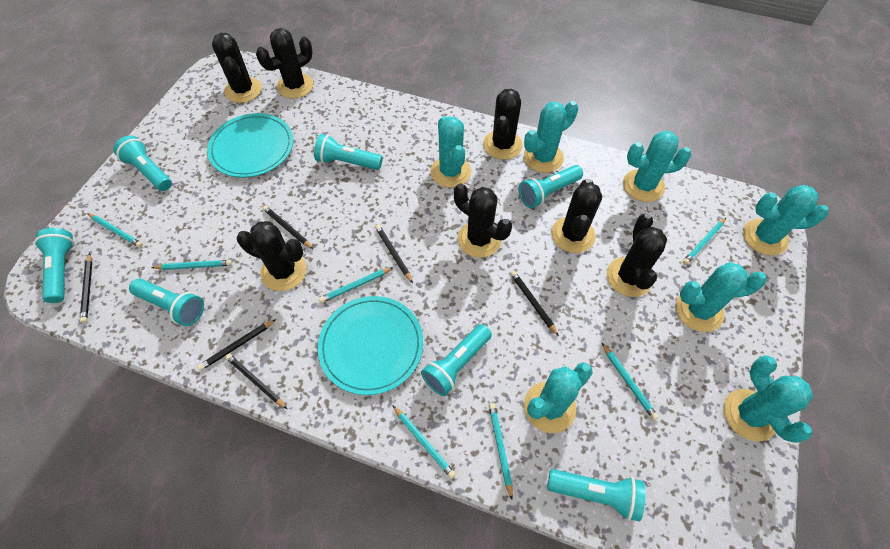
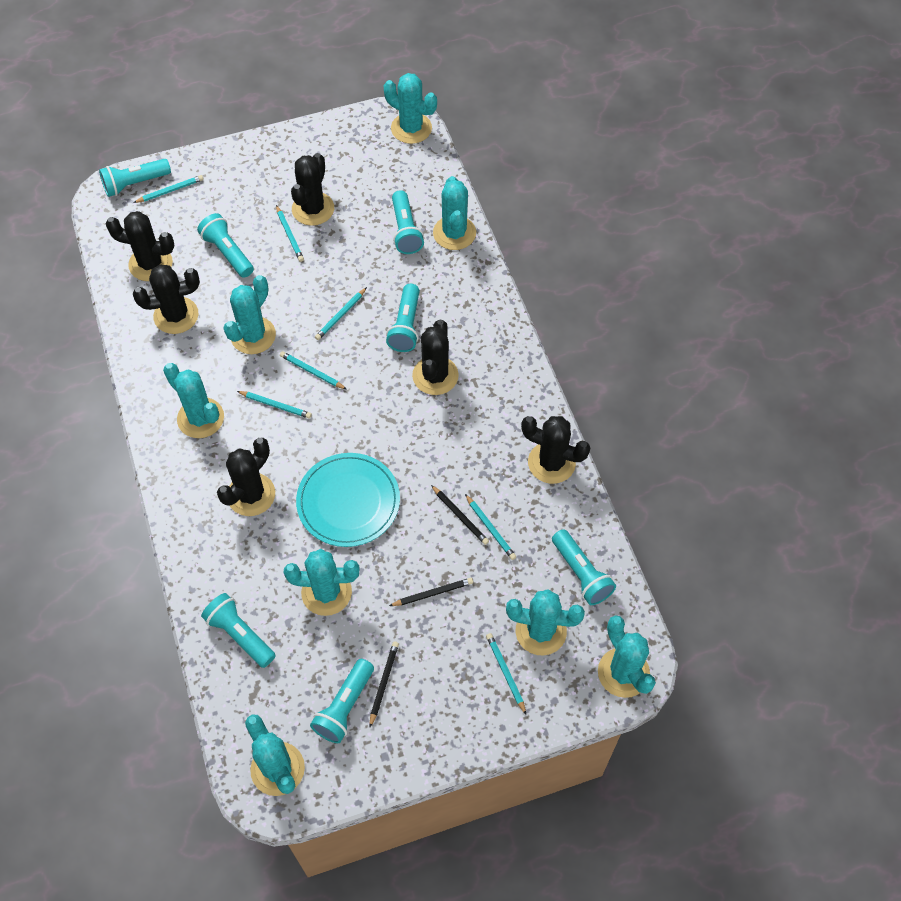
black cactus: 7 -> 6
black pencil: 6 -> 3
turquoise cactus: 7 -> 8
turquoise plate: 2 -> 1

